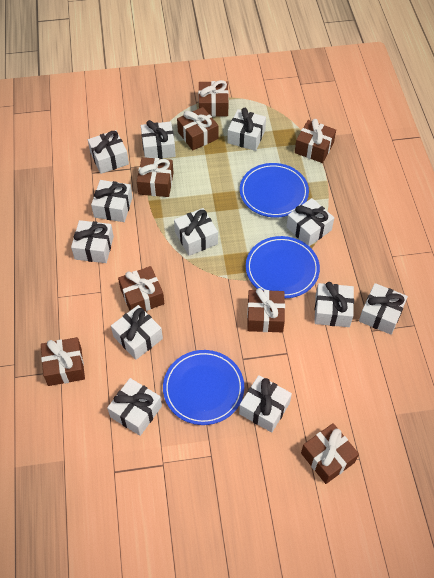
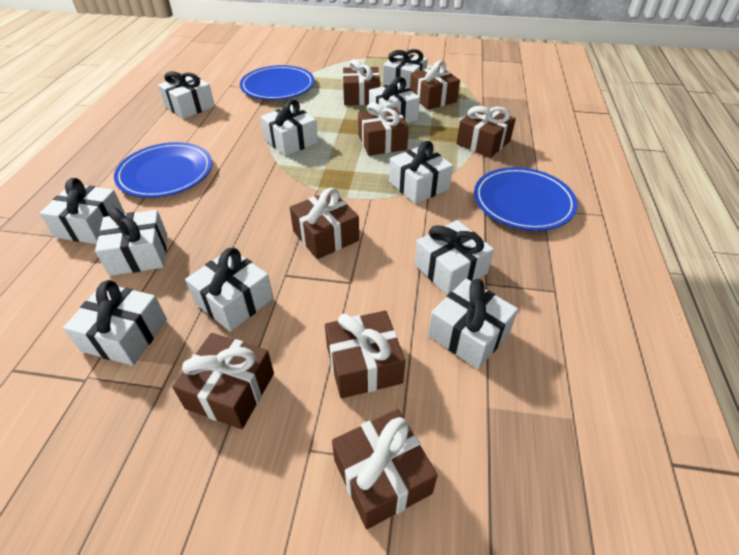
white gift: 12 -> 11

